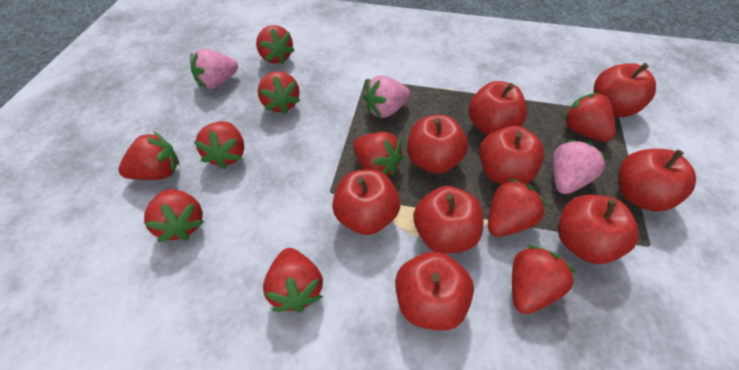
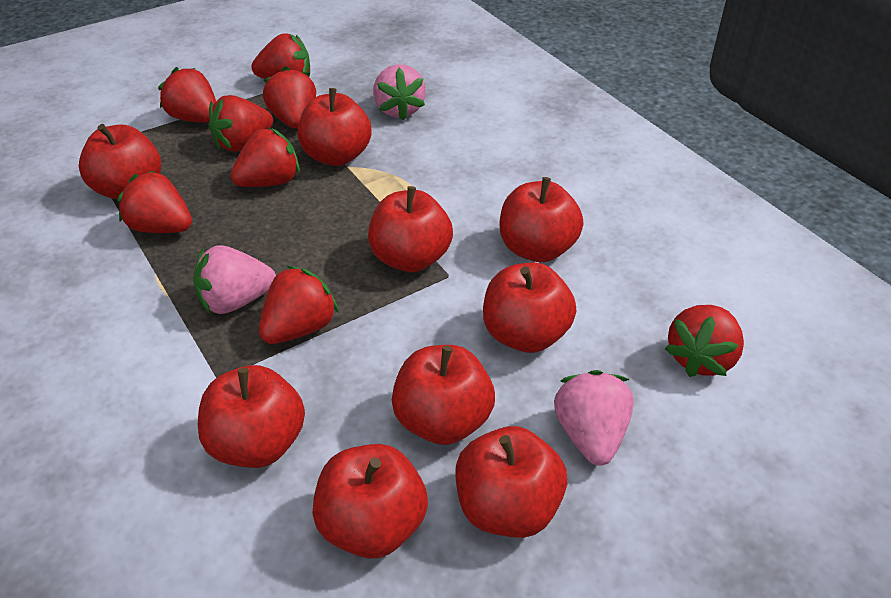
red strawberry: 10 -> 8

